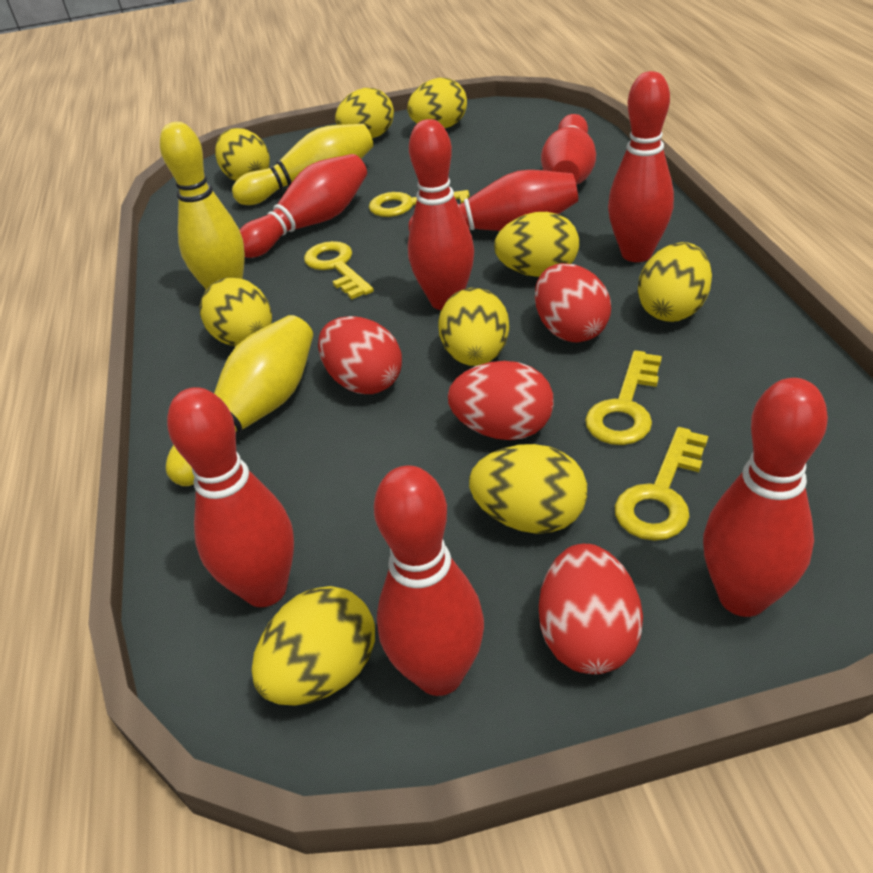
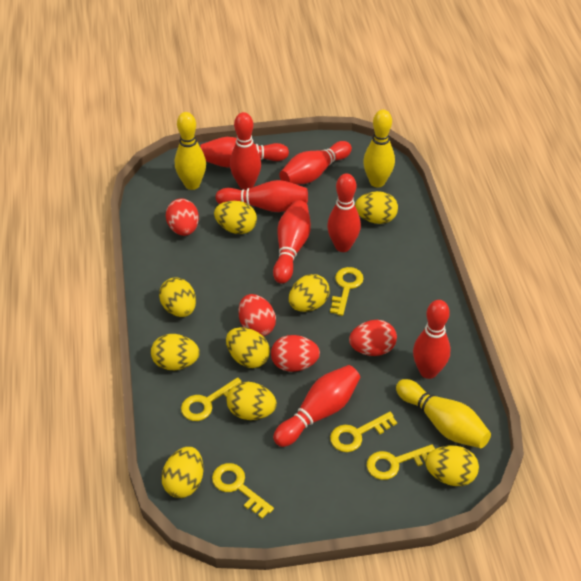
yellow key: 4 -> 5

